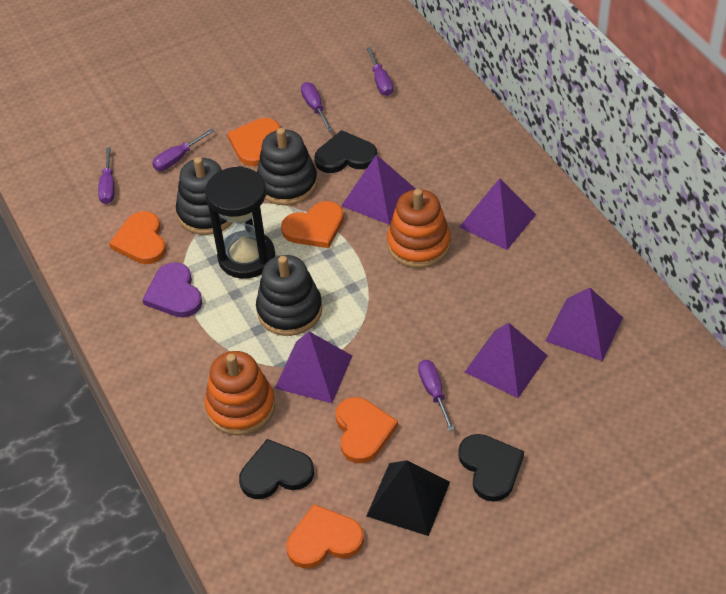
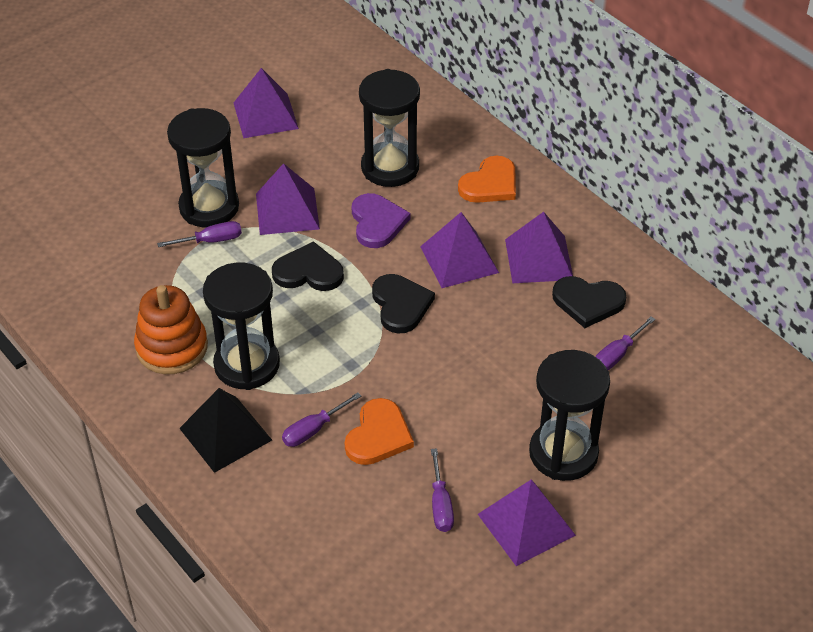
black hourglass: 1 -> 4
black stacking toy: 3 -> 0
orange heart: 5 -> 2
orange stacking toy: 2 -> 1
purple screwdriver: 5 -> 4

